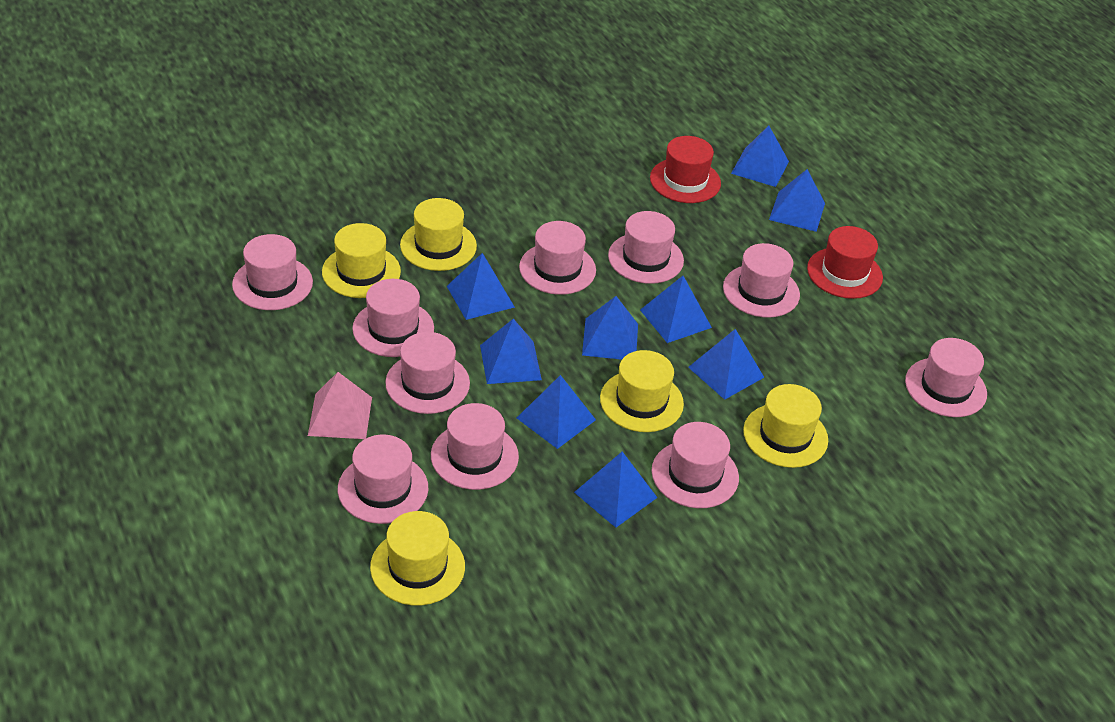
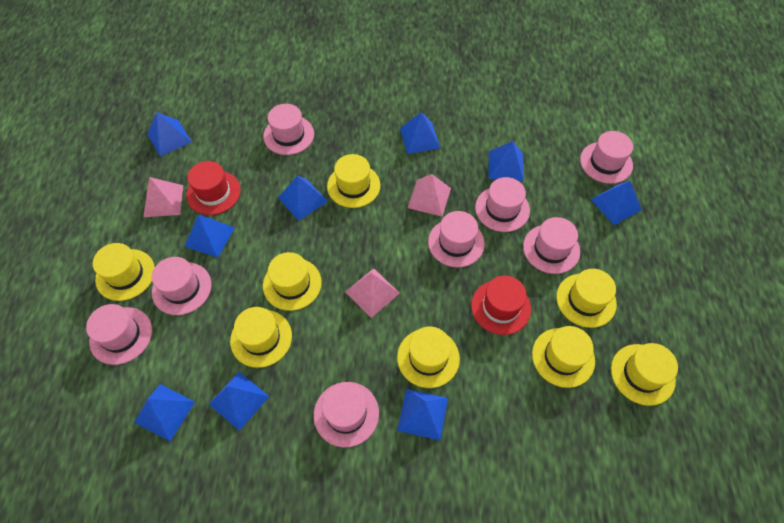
pink hat: 10 -> 8
pink pyramid: 1 -> 3
yellow hat: 5 -> 8

